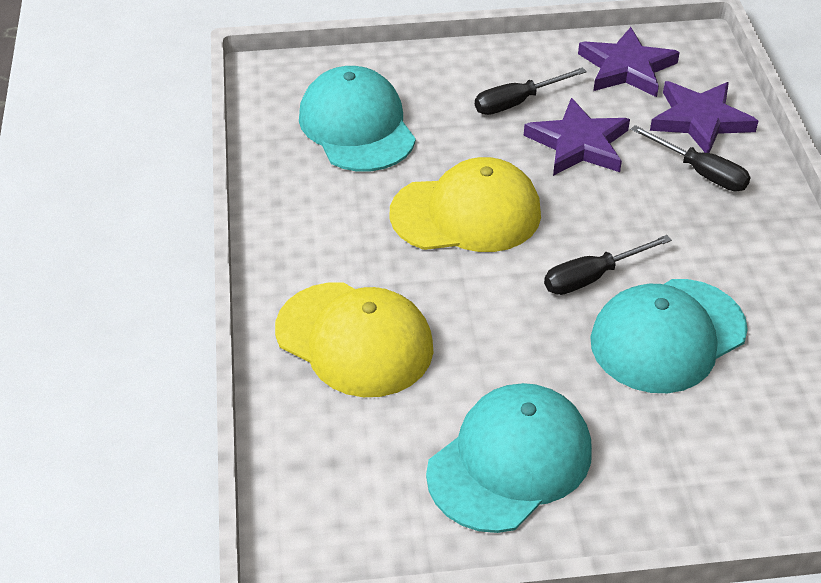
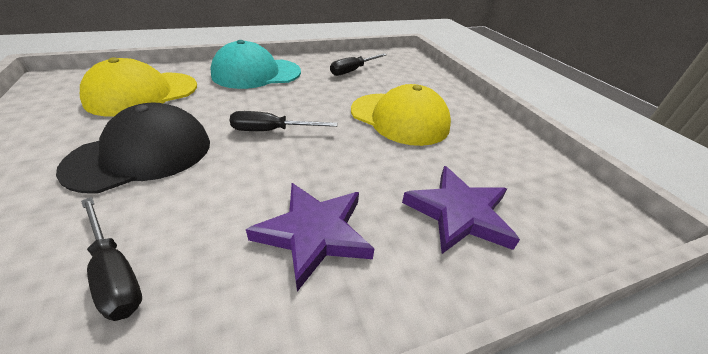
black cap: 0 -> 1
purple star: 3 -> 2
turquoise cap: 3 -> 1

